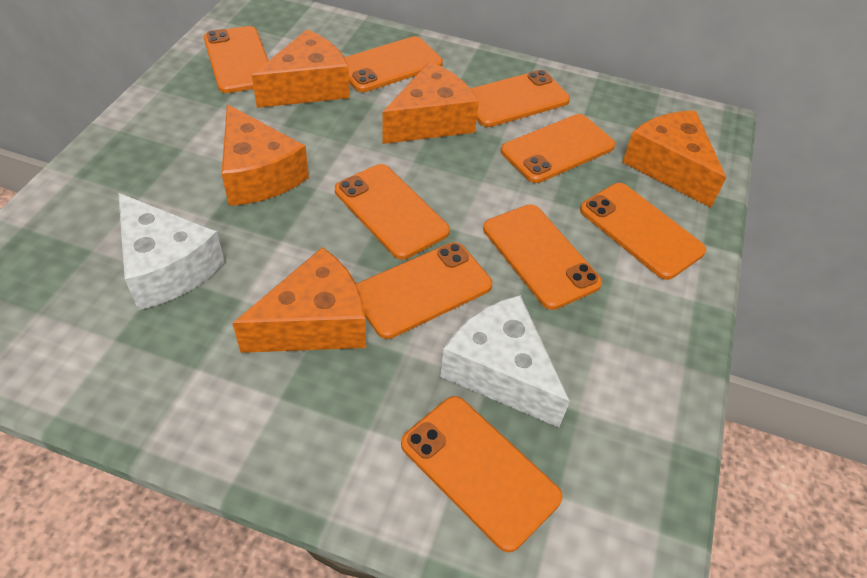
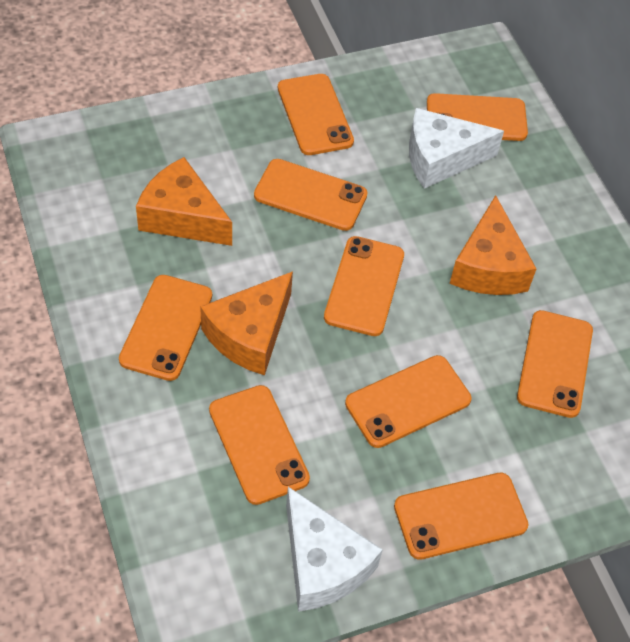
orange cheese: 5 -> 3

